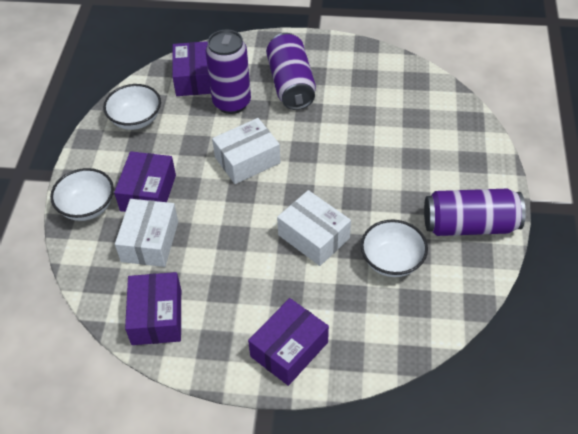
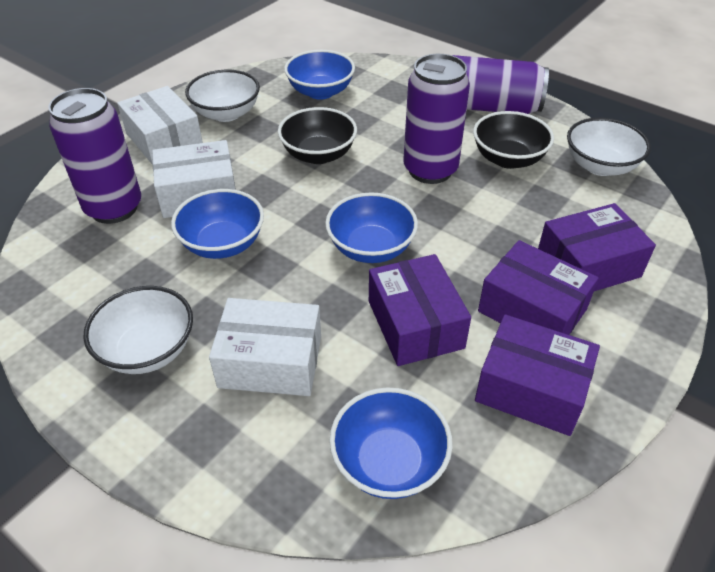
black bowl: 0 -> 2
blue bowl: 0 -> 4

